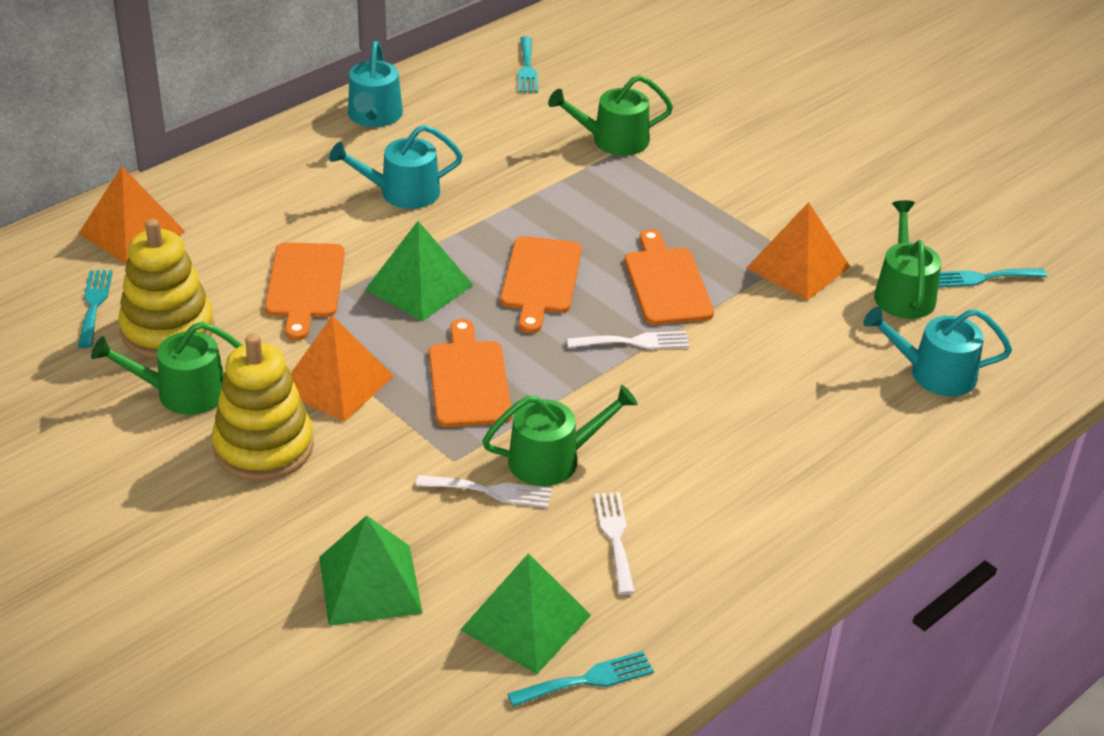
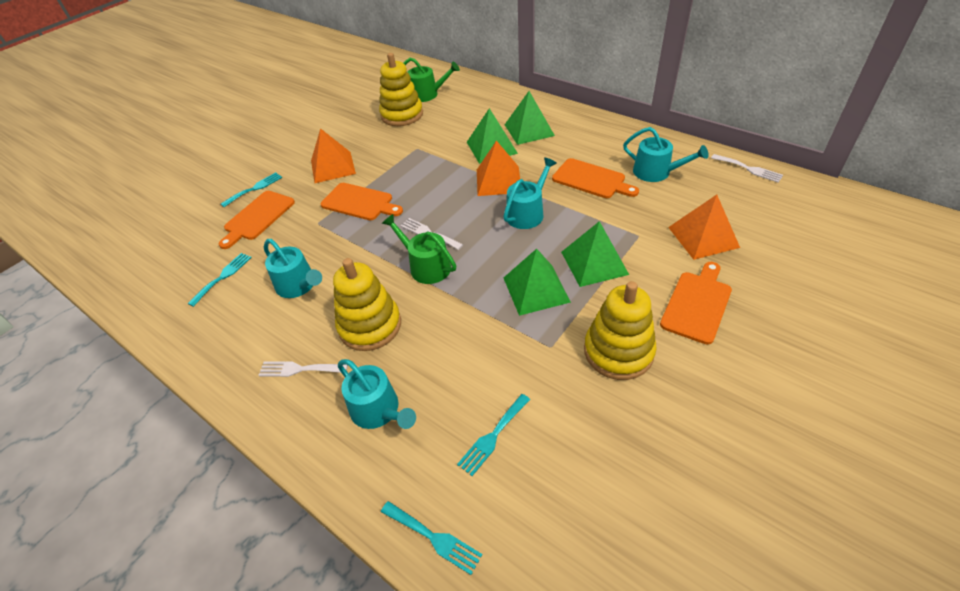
green pyramid: 3 -> 4
green watering can: 4 -> 2
turquoise watering can: 3 -> 4
yellow stacking toy: 2 -> 3

